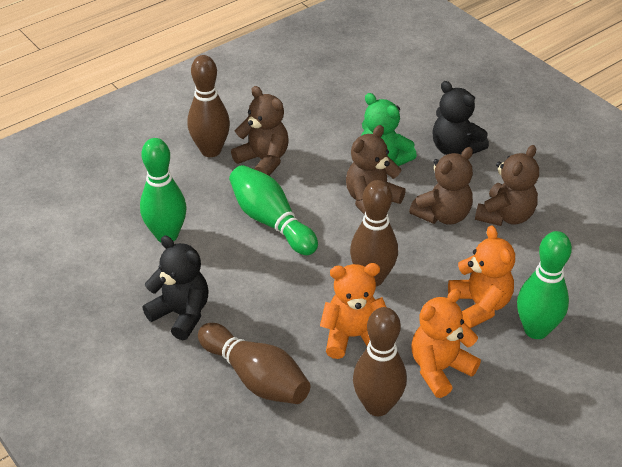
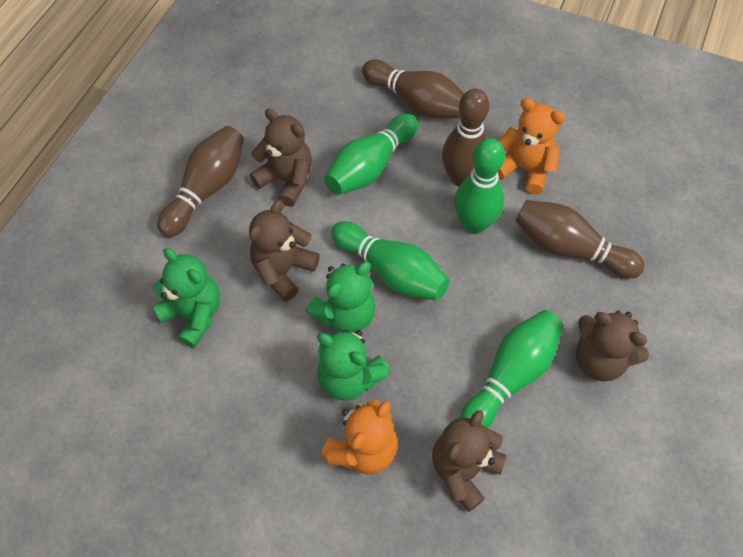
black teddy bear: 2 -> 0
green bowling pin: 3 -> 4
green teddy bear: 1 -> 3
orange teddy bear: 3 -> 2

